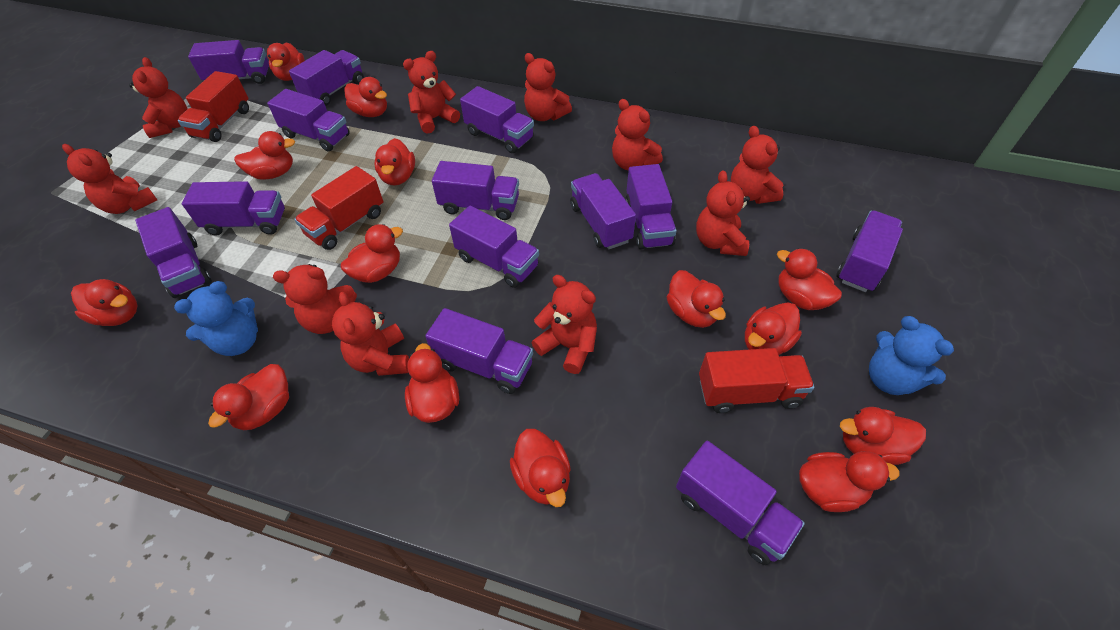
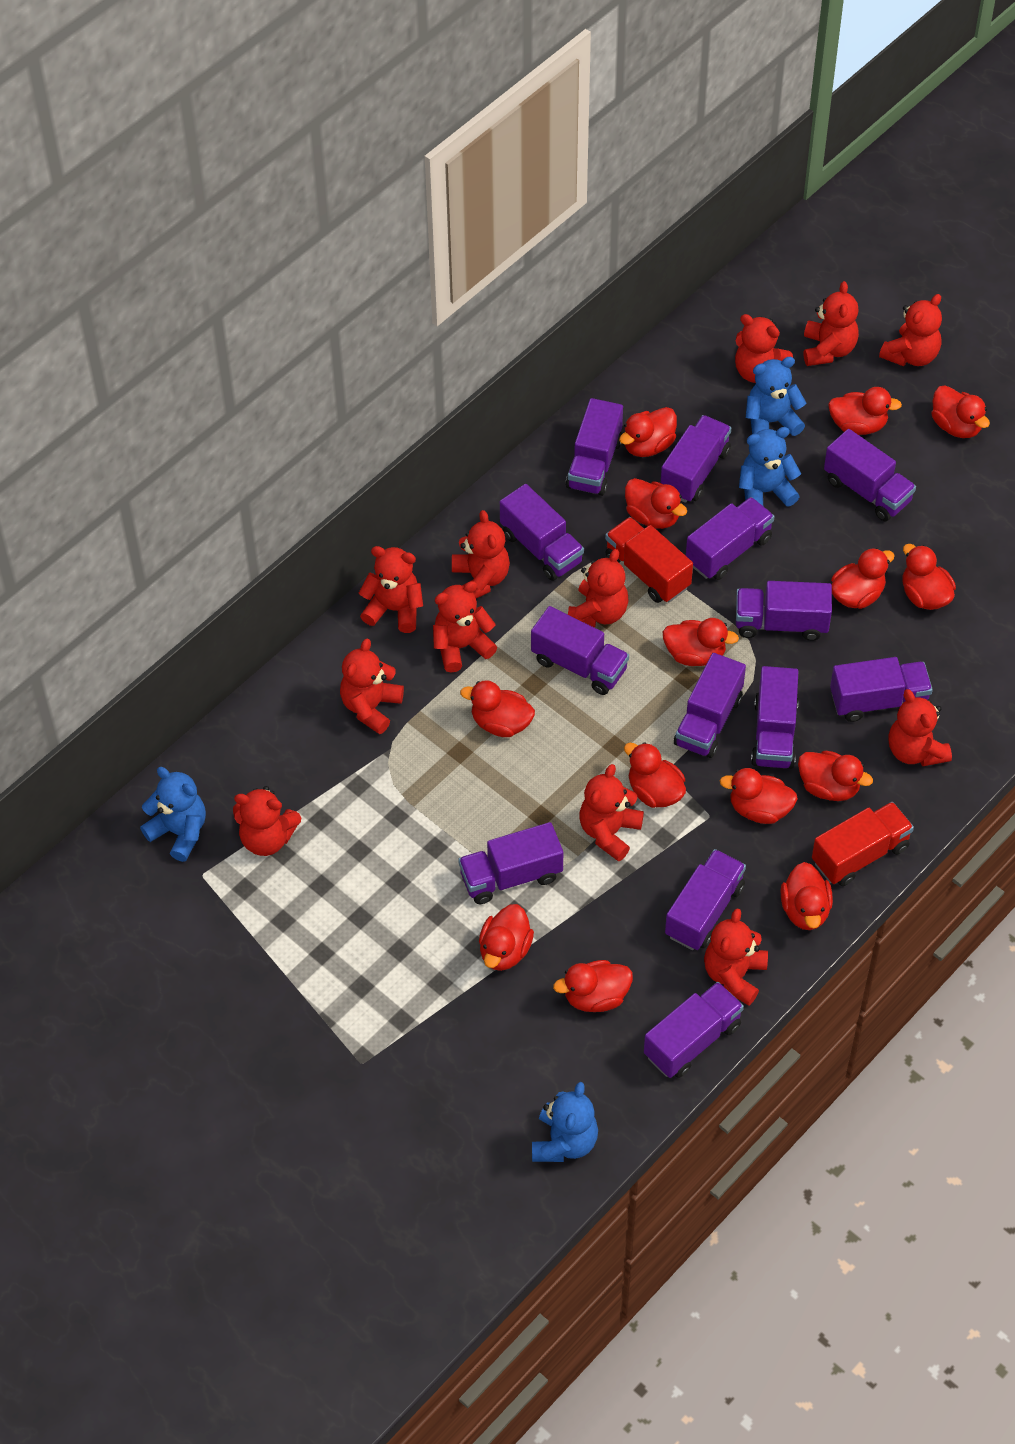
blue teddy bear: 2 -> 4
red teddy bear: 10 -> 12
red truck: 3 -> 2

